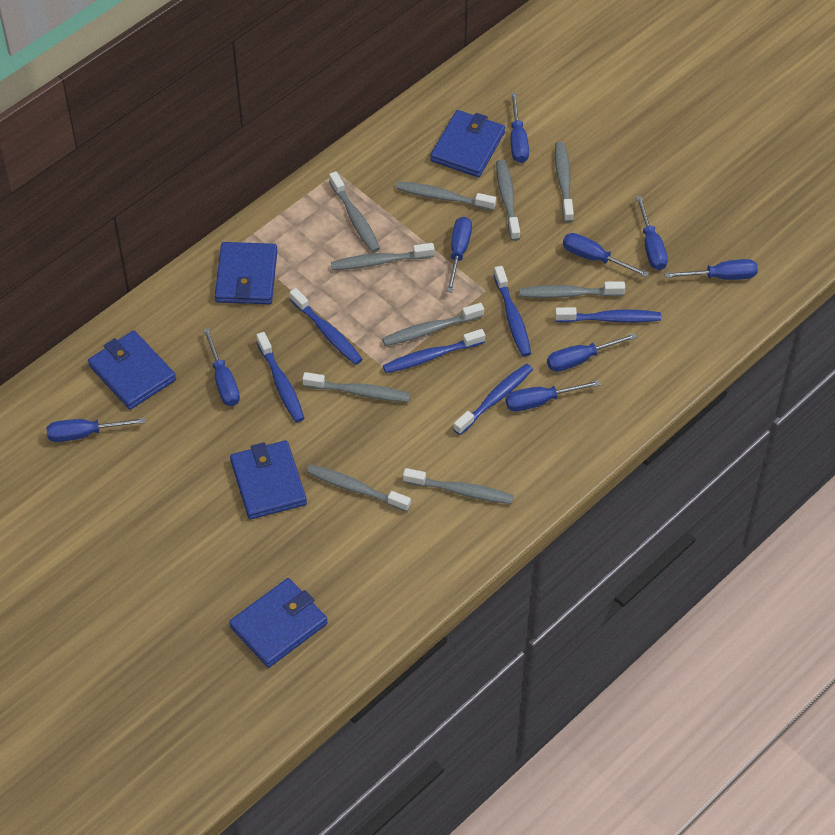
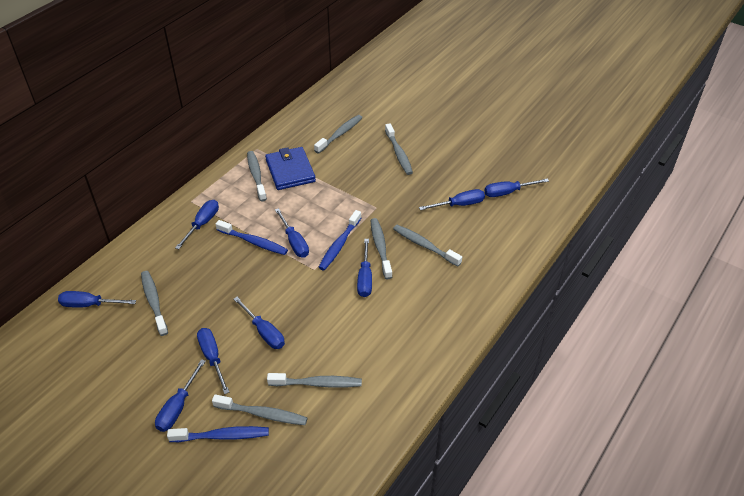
blue toothbrush: 6 -> 3
blue wallet: 5 -> 1
grey toothbrush: 10 -> 8

